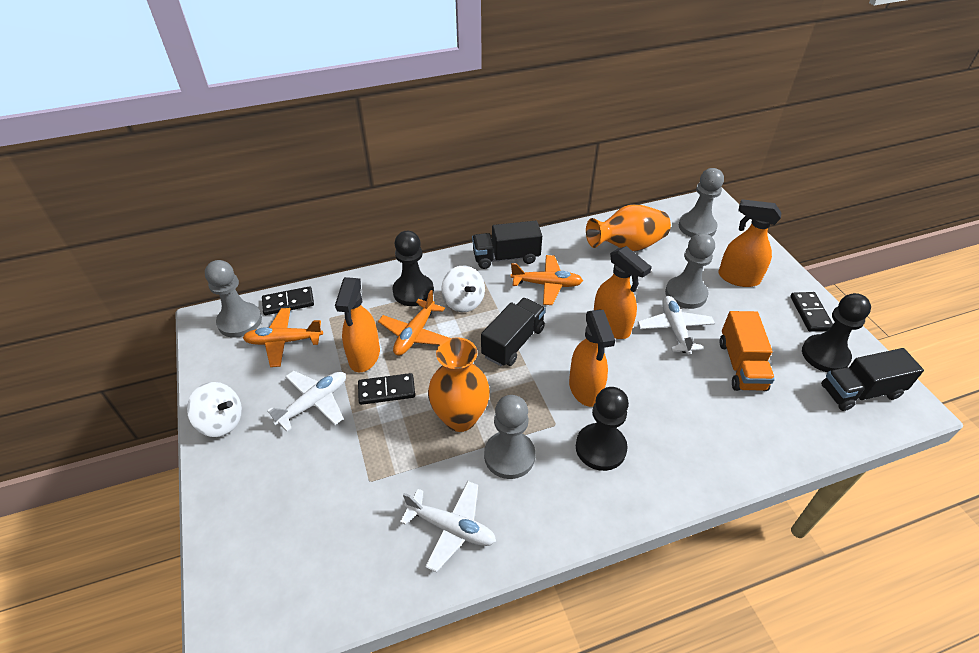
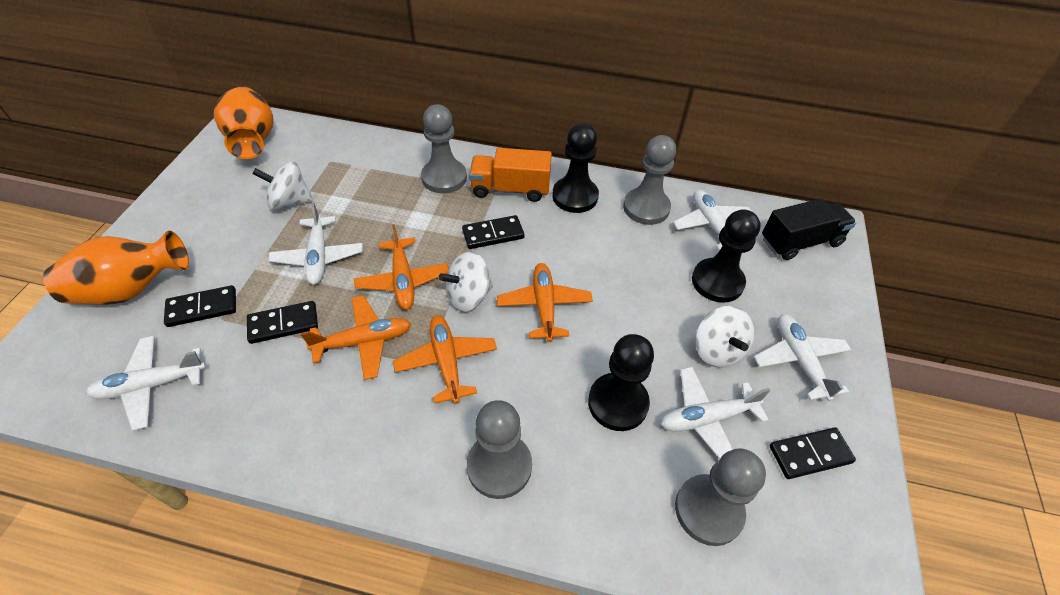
black domino: 3 -> 4
black truck: 3 -> 1
orange plane: 3 -> 4
orange spray bottle: 4 -> 0
white plane: 3 -> 5
white spinning top: 2 -> 3

